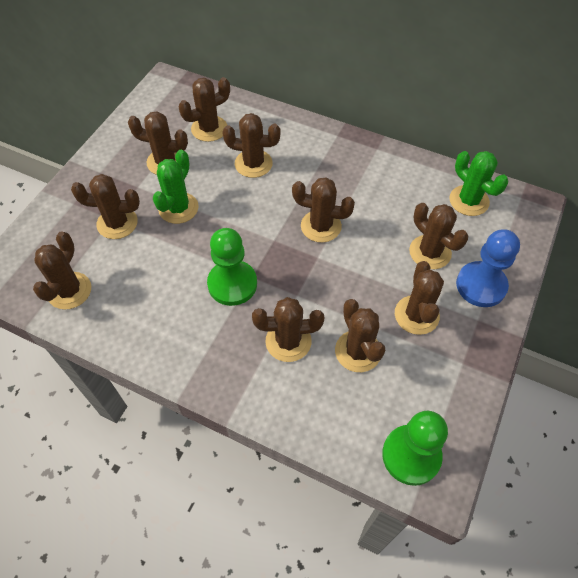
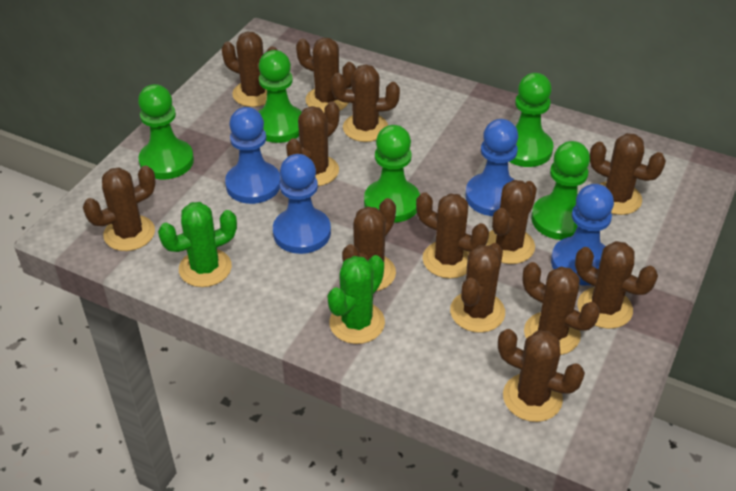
blue pawn: 1 -> 4
brown cactus: 10 -> 13
green pawn: 2 -> 5

